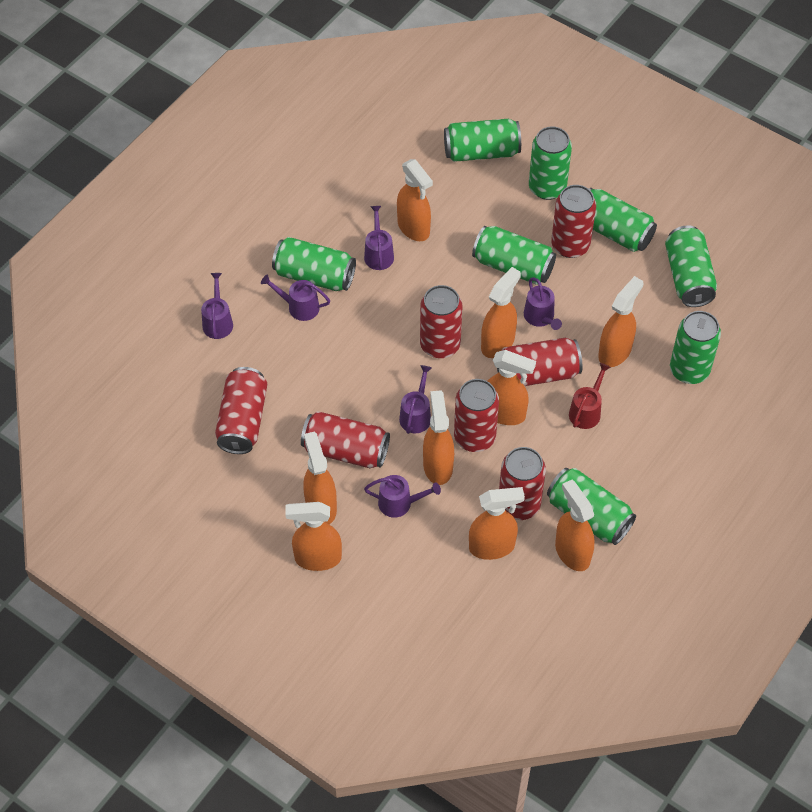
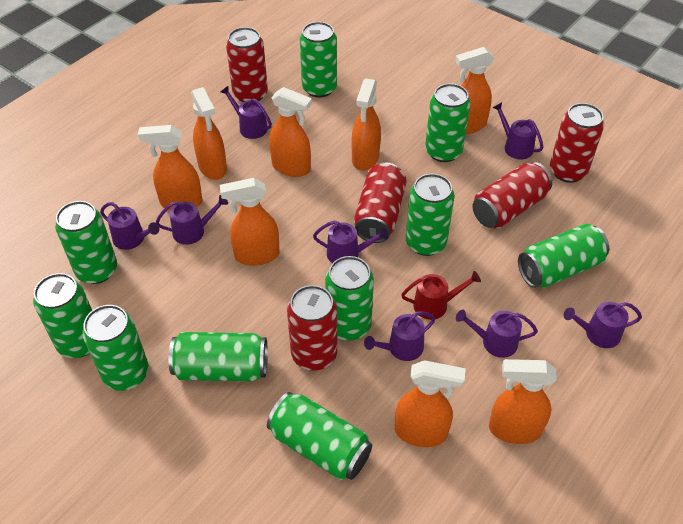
green can: 8 -> 10
orange spray bottle: 9 -> 8
purple watering can: 6 -> 8
red can: 7 -> 5

